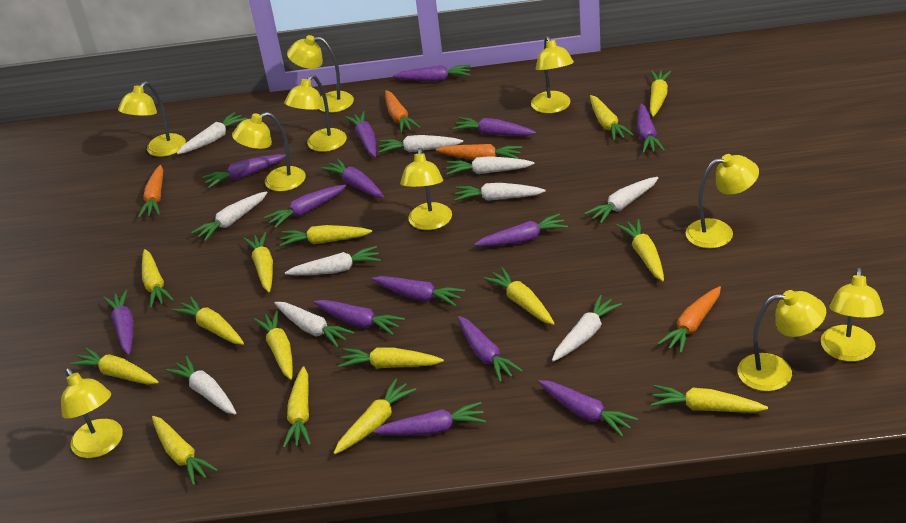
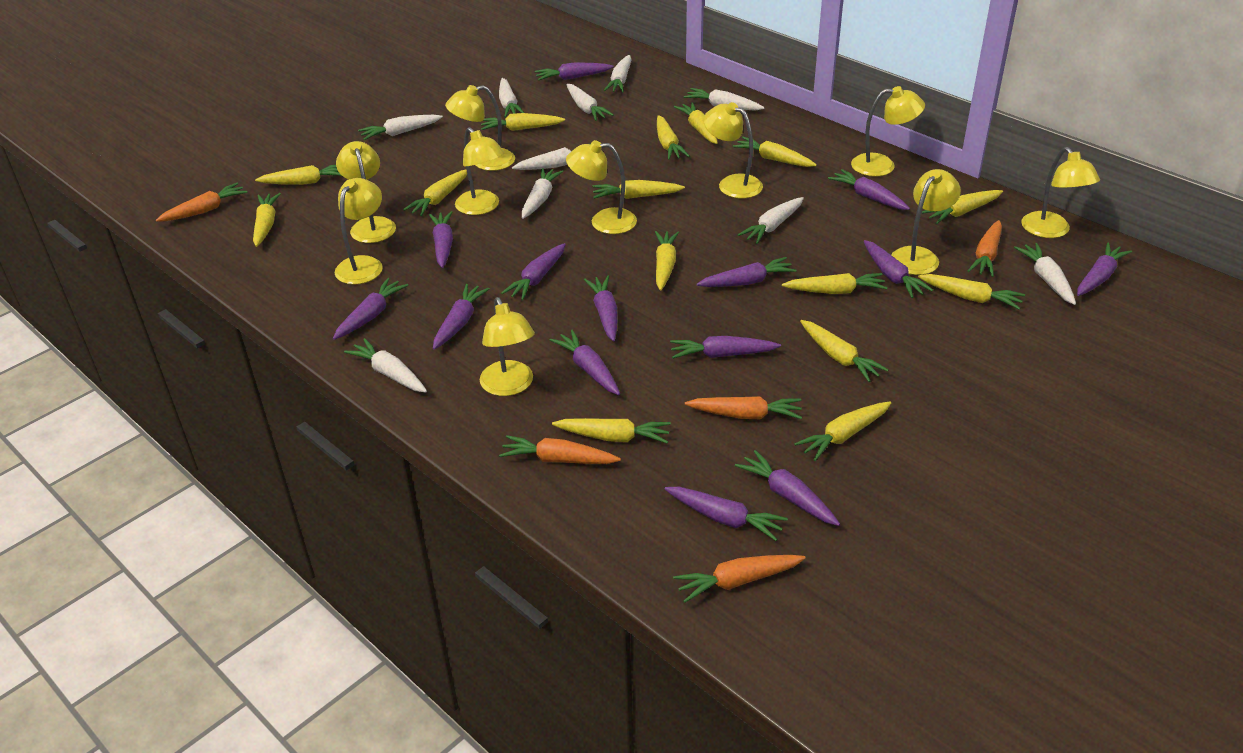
orange carrot: 4 -> 5

